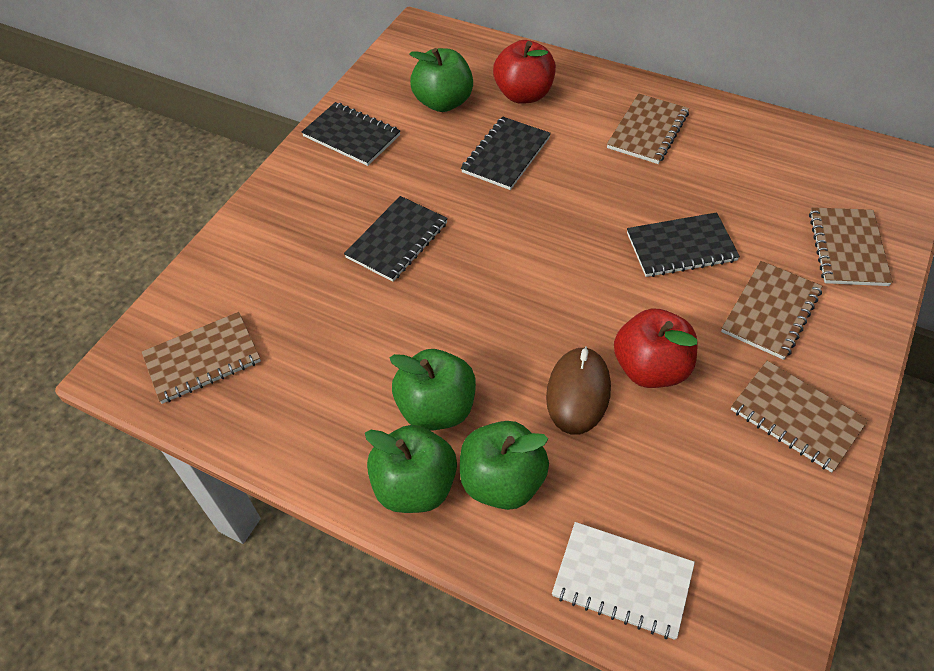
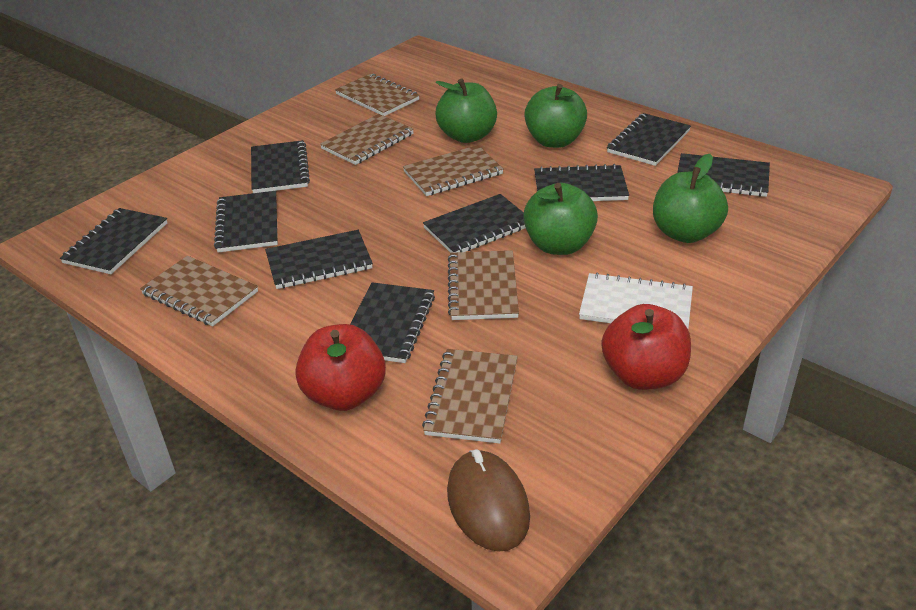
black notebook: 4 -> 9
brown notebook: 5 -> 6

